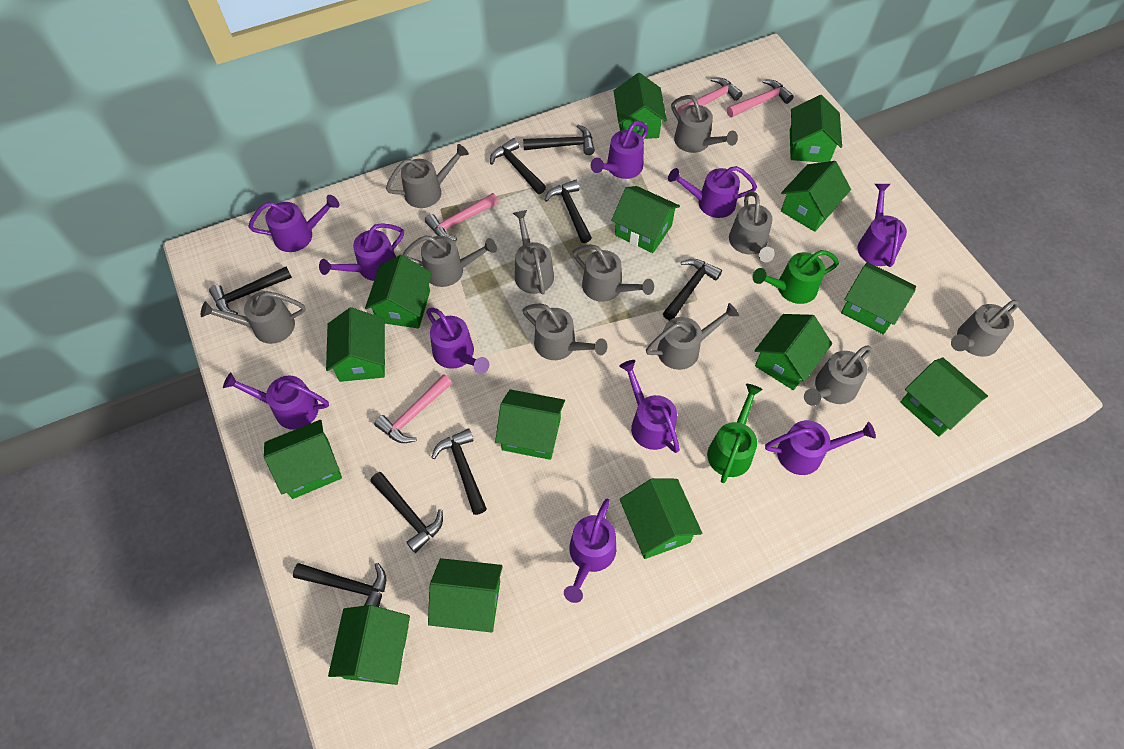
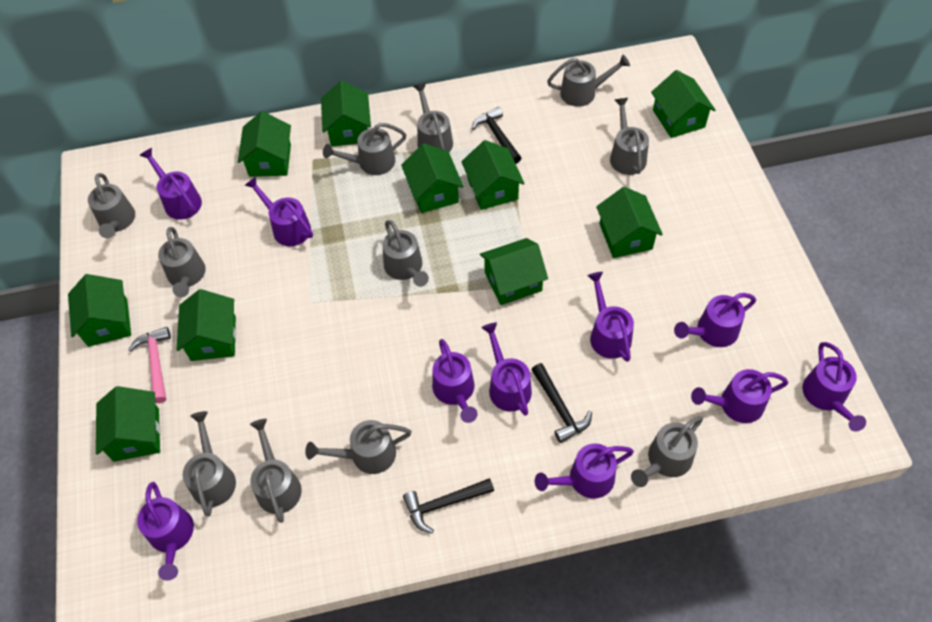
black hammer: 8 -> 3
green house: 14 -> 10
green watering can: 2 -> 0
pink hammer: 4 -> 1

